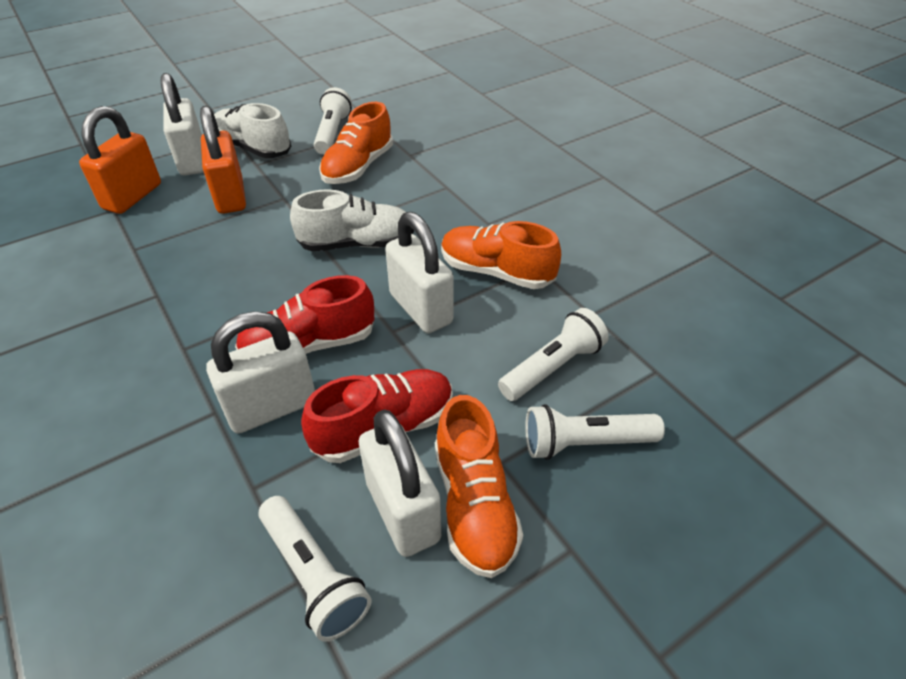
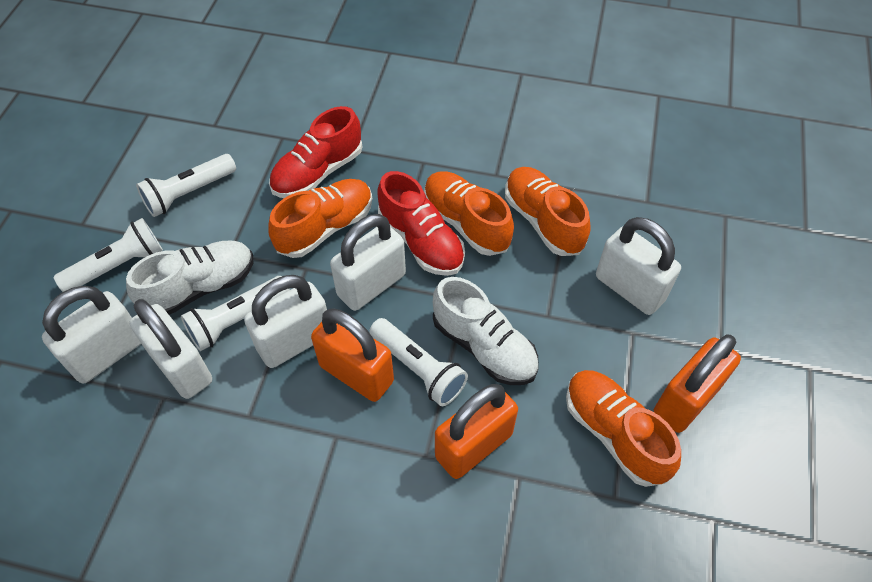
orange padlock: 2 -> 3
orange shoe: 3 -> 4
white padlock: 4 -> 5

